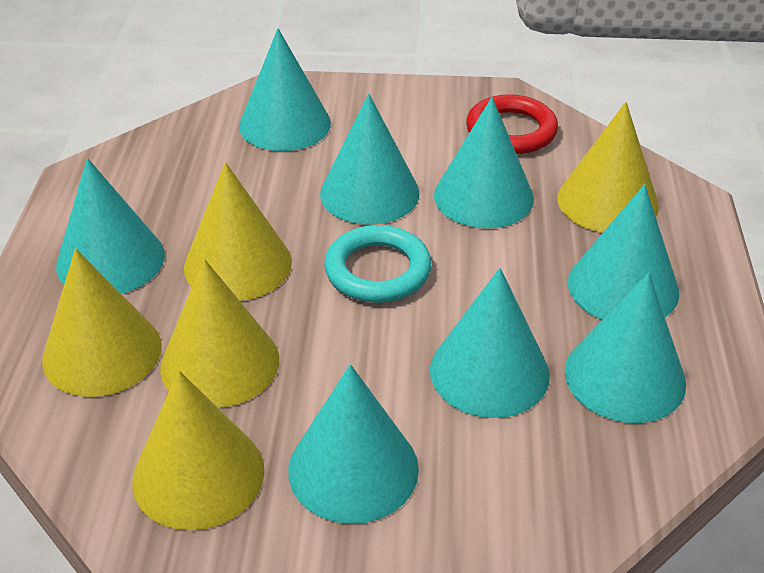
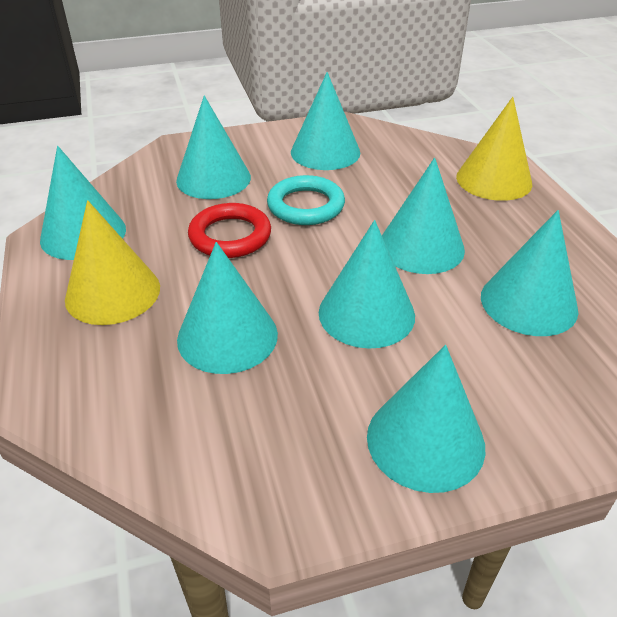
yellow cone: 5 -> 2

